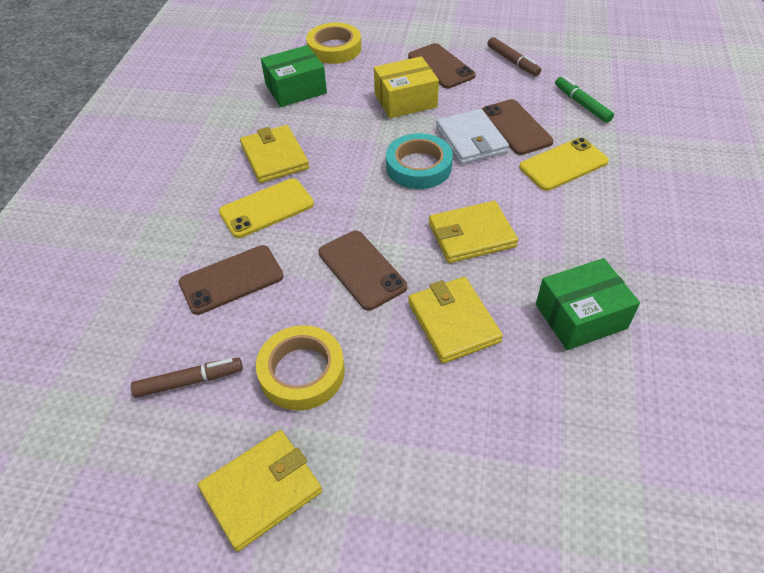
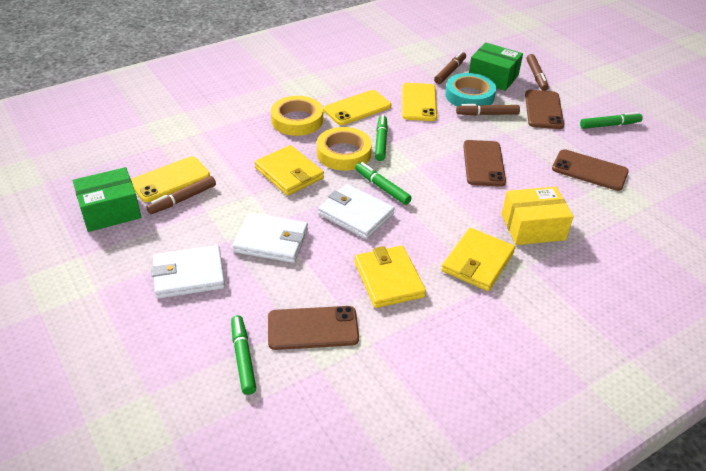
brown marker: 2 -> 4
green marker: 1 -> 4
white wallet: 1 -> 3
yellow phone: 2 -> 3
yellow wallet: 4 -> 3

